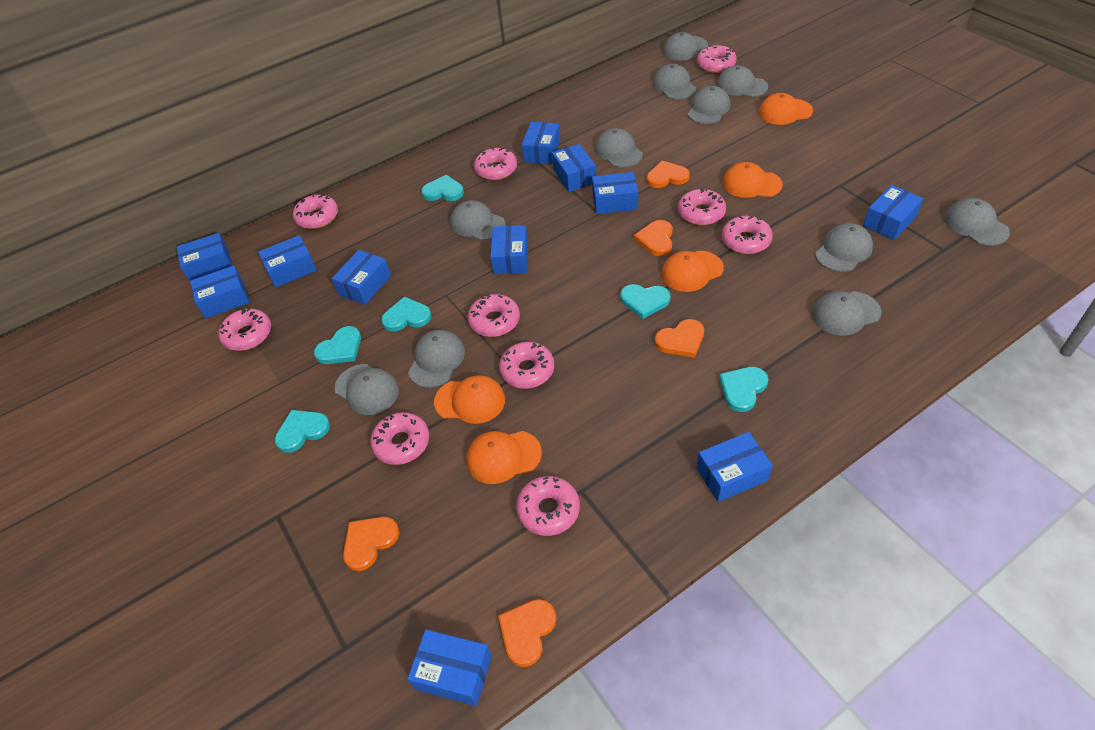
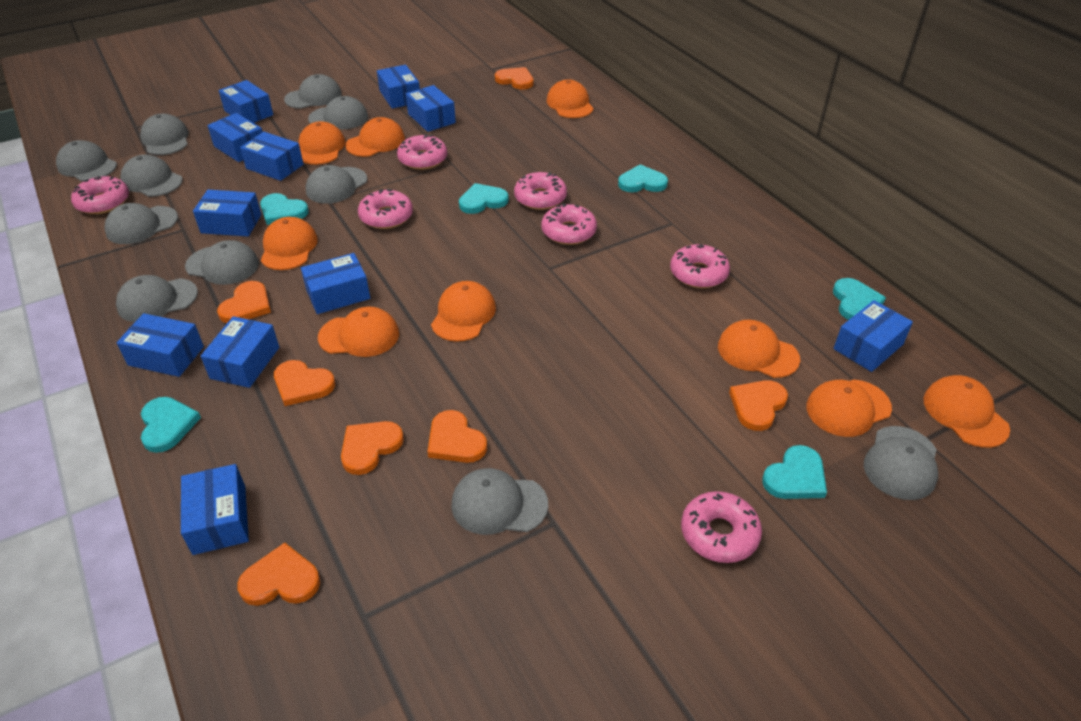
orange cap: 5 -> 9
orange heart: 5 -> 7
pink donut: 10 -> 7

